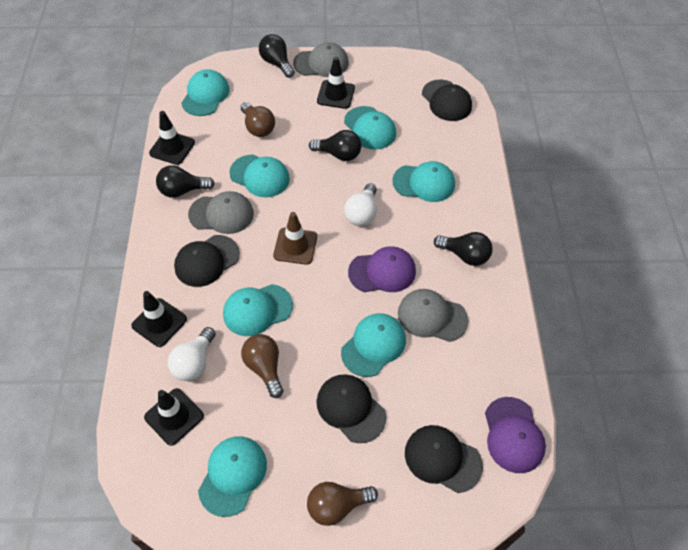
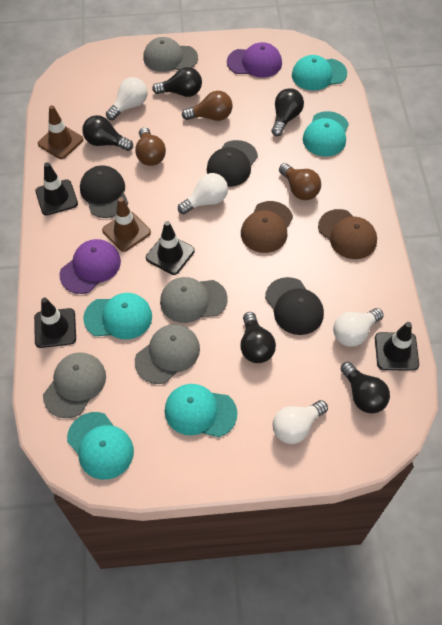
black cap: 4 -> 3
black light bulb: 4 -> 5
brown cap: 0 -> 2
brown traffic cone: 1 -> 2
grey cap: 3 -> 4
turquoise cap: 7 -> 5
white light bulb: 2 -> 4

